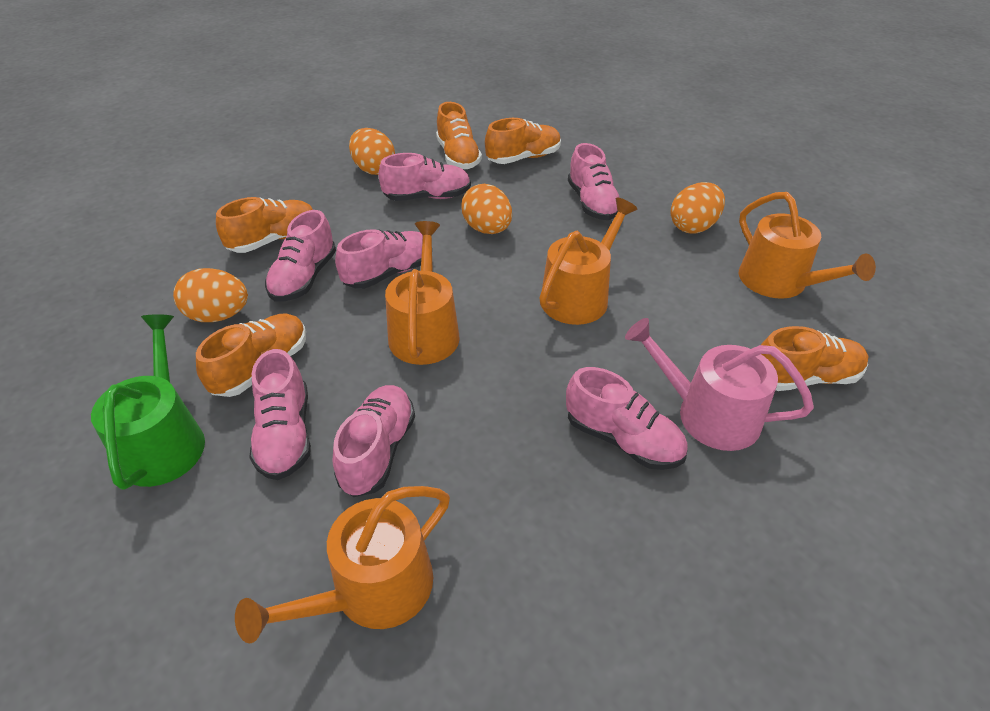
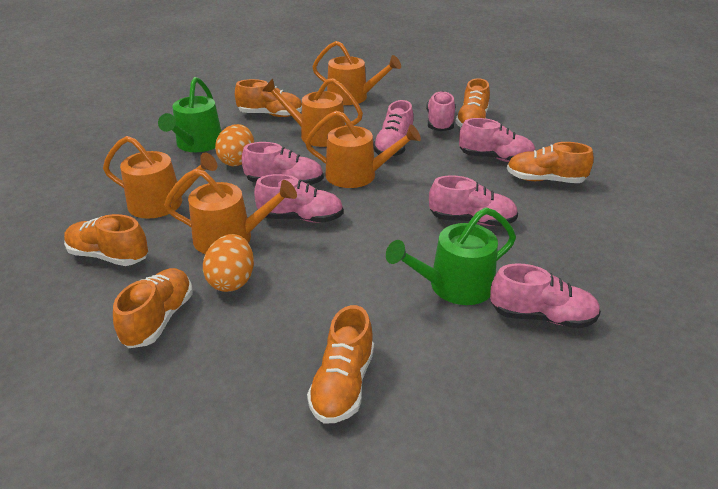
green watering can: 1 -> 2
orange egg: 4 -> 2
orange shoe: 5 -> 6
orange watering can: 4 -> 5
pink watering can: 1 -> 0

